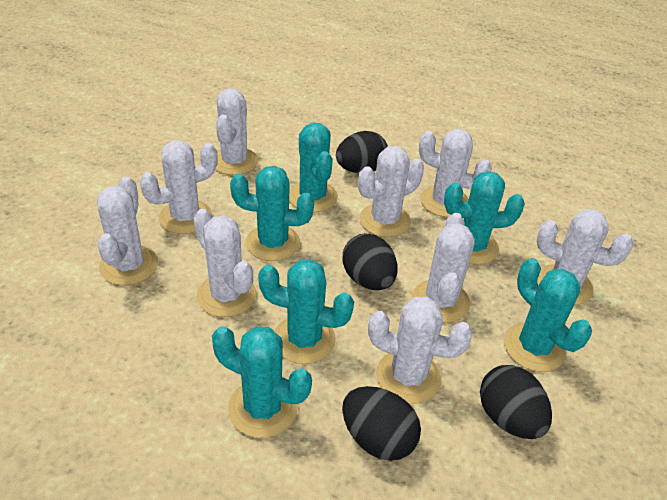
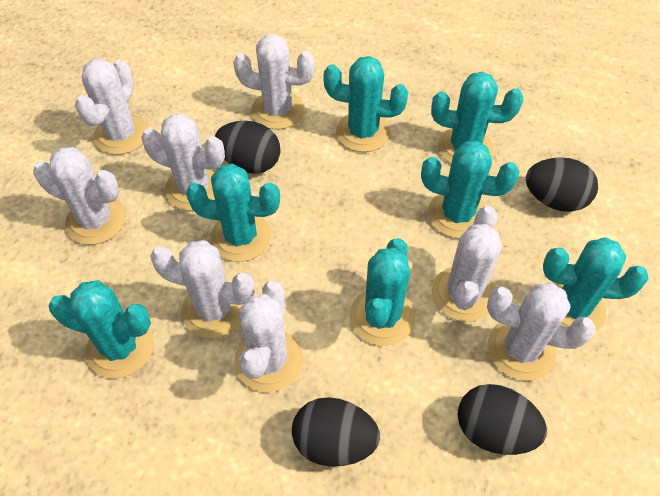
turquoise cactus: 6 -> 7
white cactus: 9 -> 8

